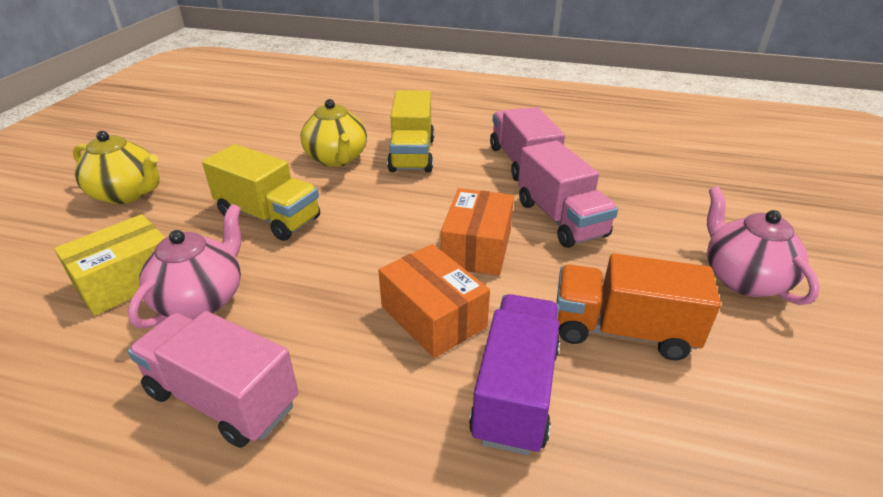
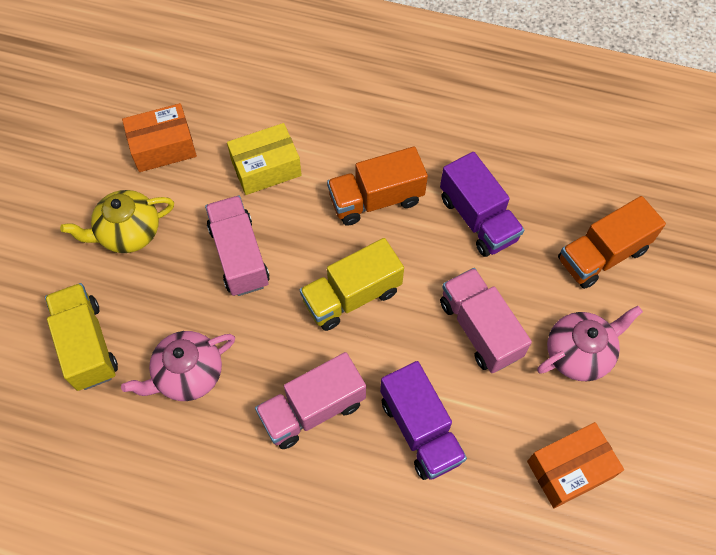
orange truck: 1 -> 2
purple truck: 1 -> 2
yellow teapot: 2 -> 1

